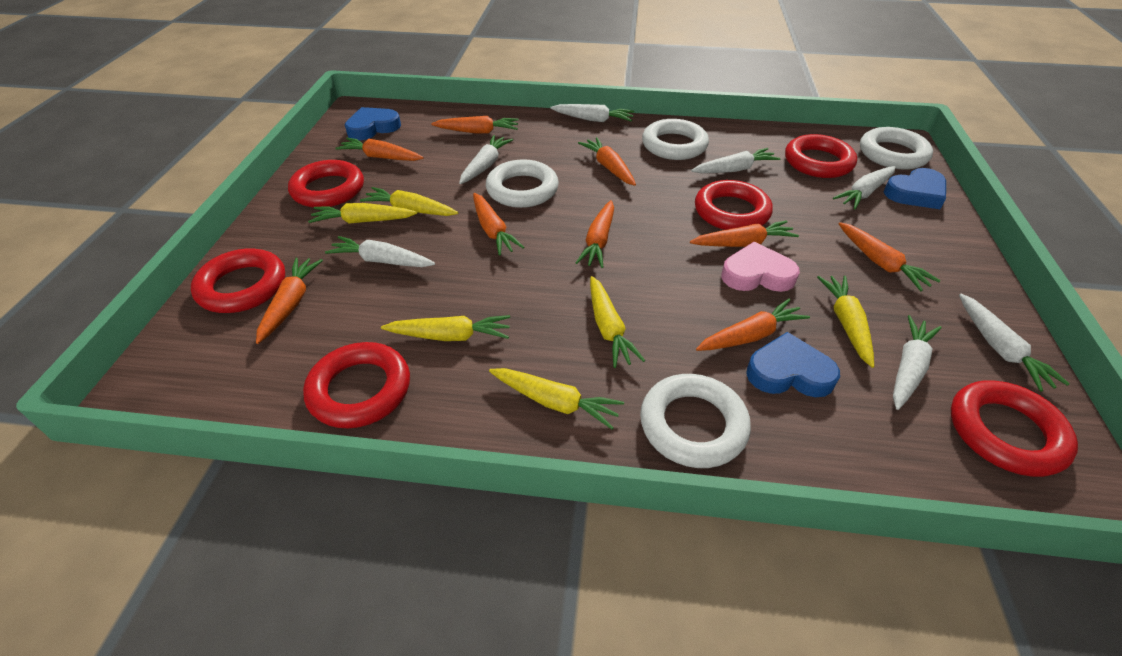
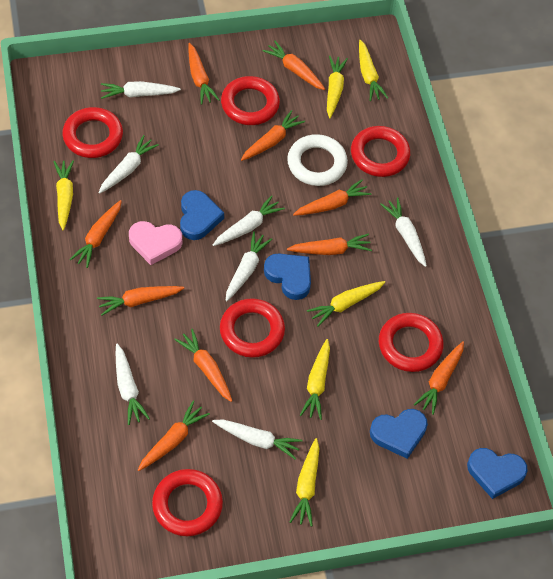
blue heart: 3 -> 4
orange carrot: 9 -> 10
white ring: 4 -> 1

